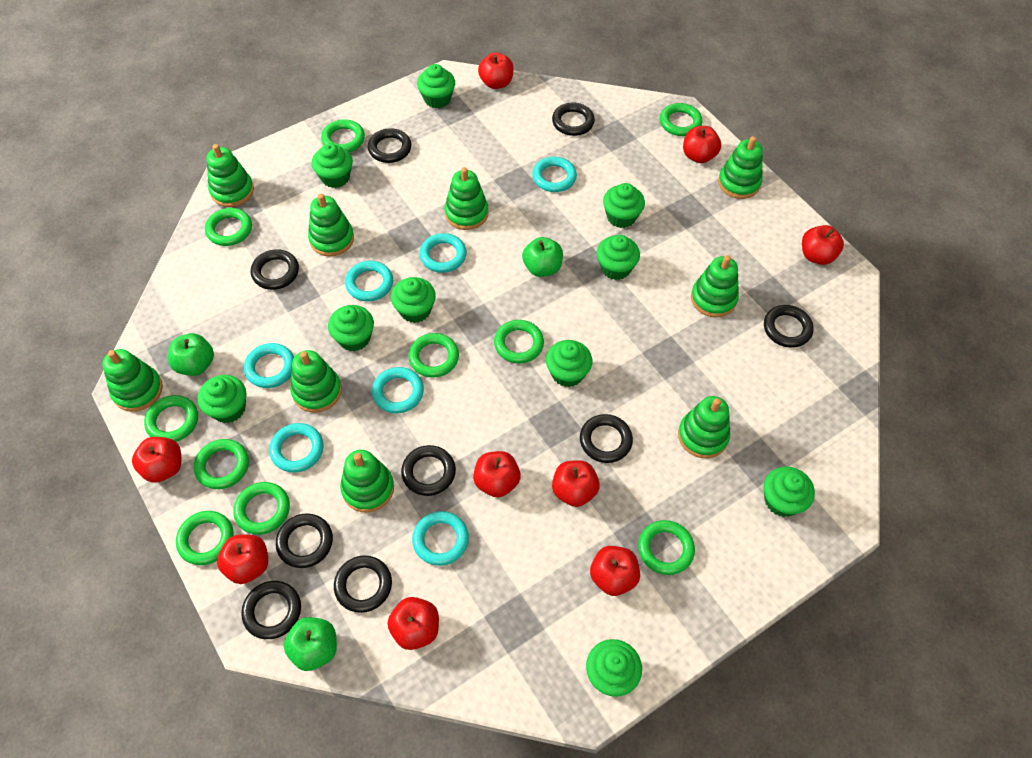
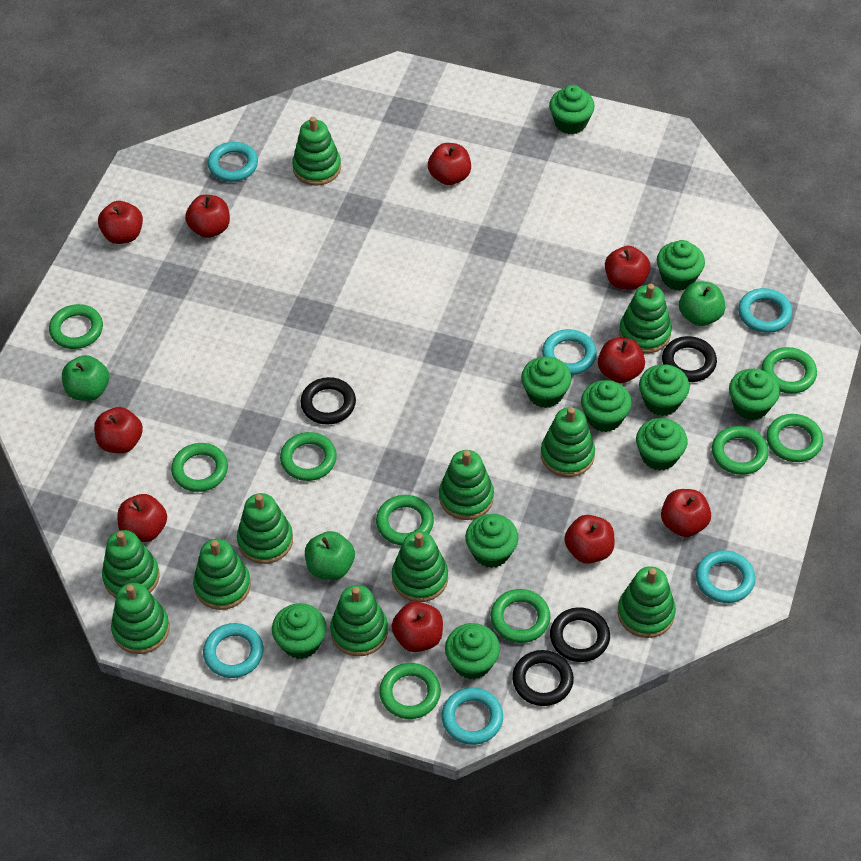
black ring: 9 -> 4
green ring: 10 -> 9
green stacking toy: 9 -> 11
red apple: 9 -> 10
turquoise ring: 7 -> 6

